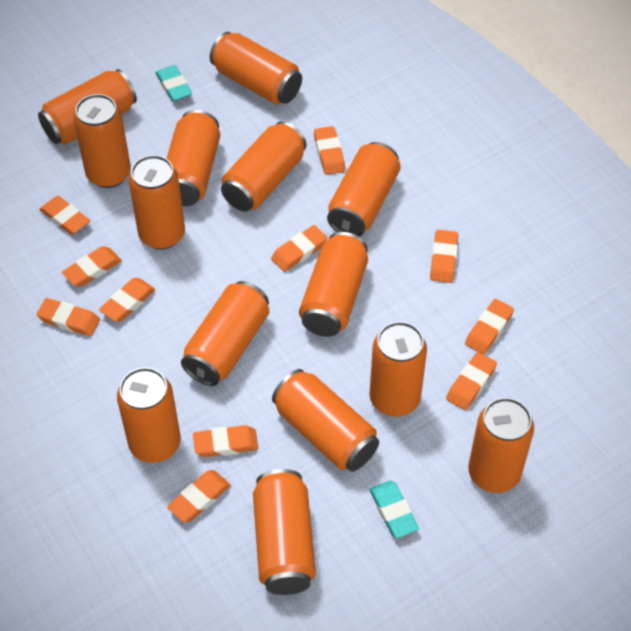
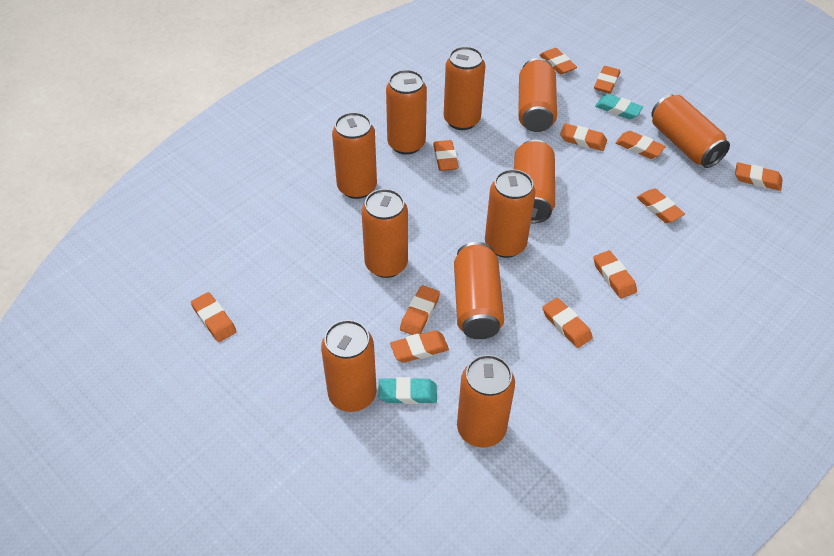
orange can: 14 -> 11
orange eraser: 11 -> 12

